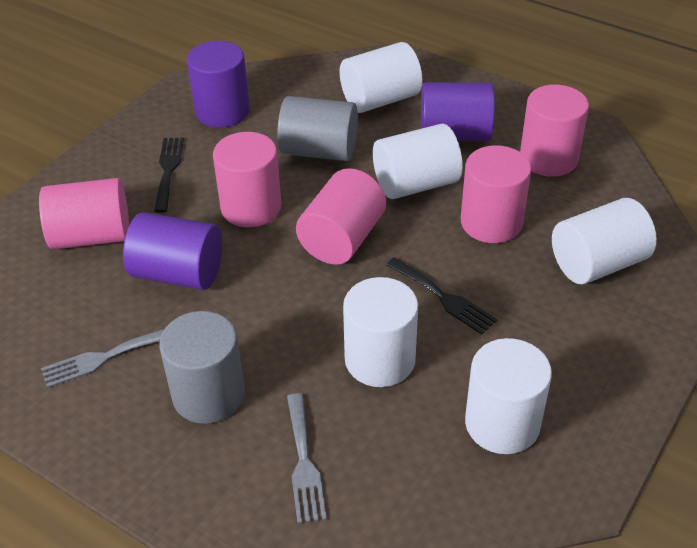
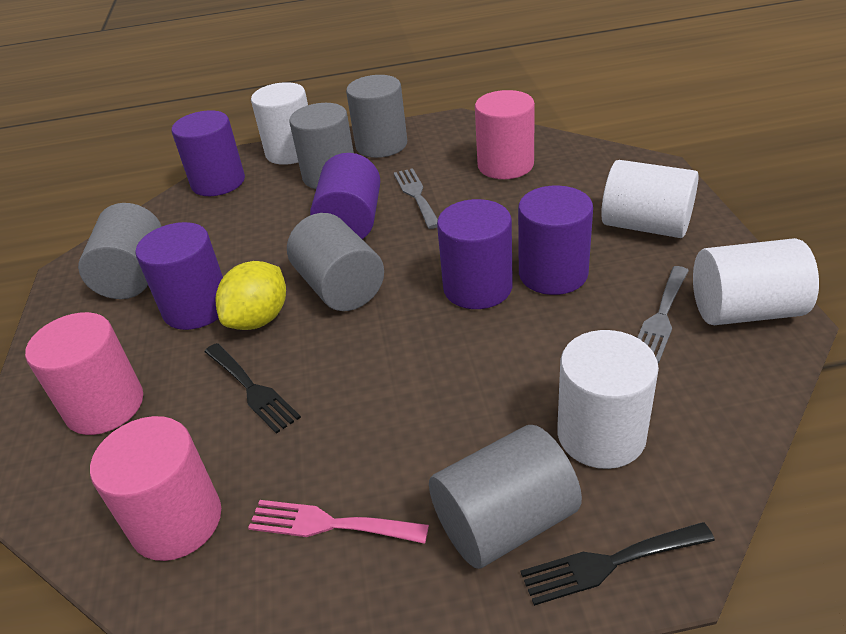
grey cylinder: 2 -> 5
pink cylinder: 5 -> 3
pink fork: 0 -> 1
purple cylinder: 3 -> 5
white cylinder: 5 -> 4
yellow lemon: 0 -> 1

